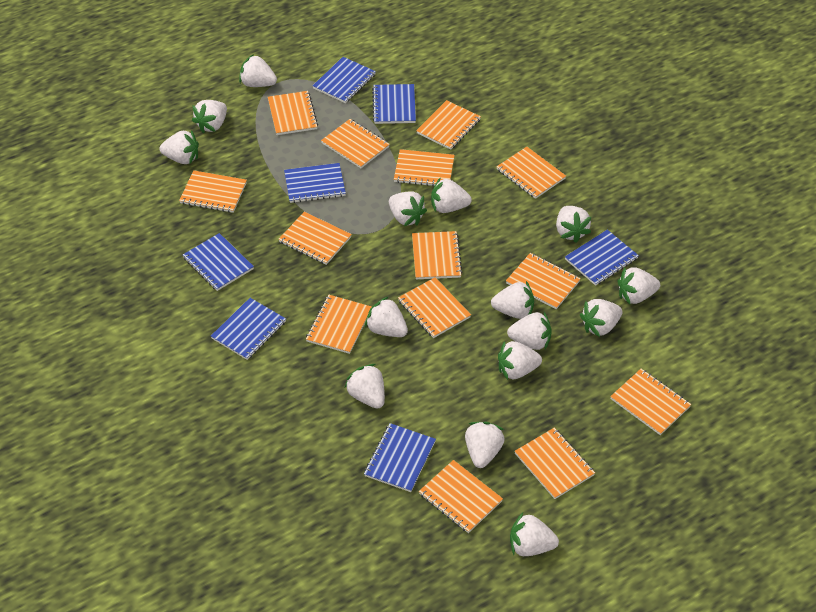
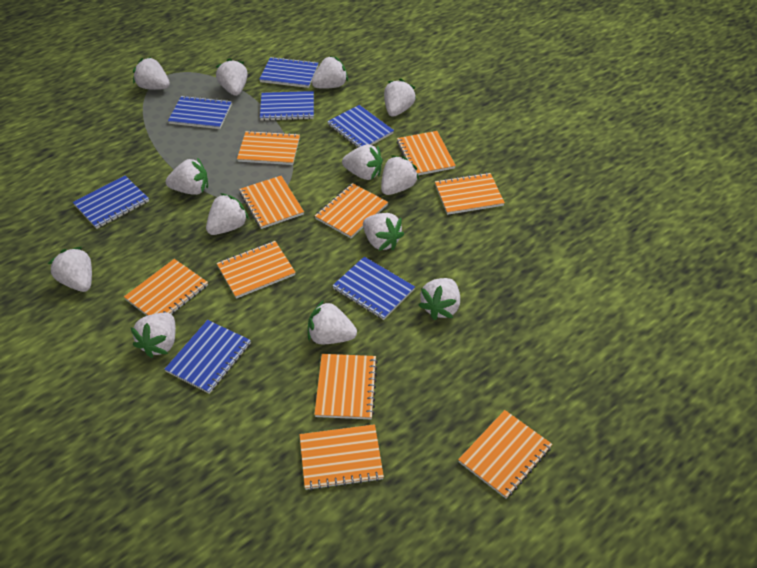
orange notebook: 14 -> 10
white strawberry: 15 -> 13

